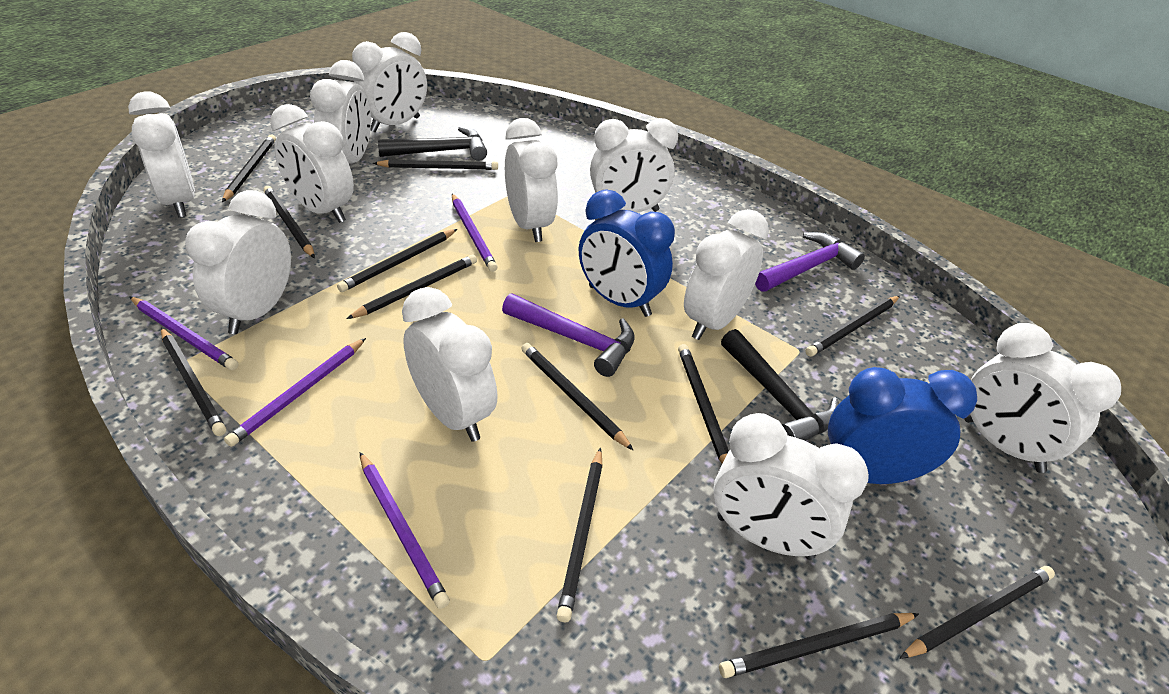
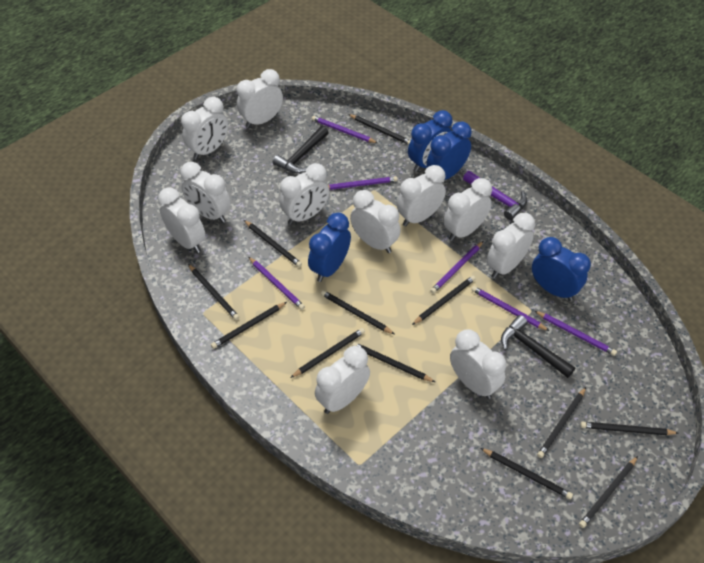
blue clock: 2 -> 4
purple hammer: 2 -> 1
purple pencil: 4 -> 6

